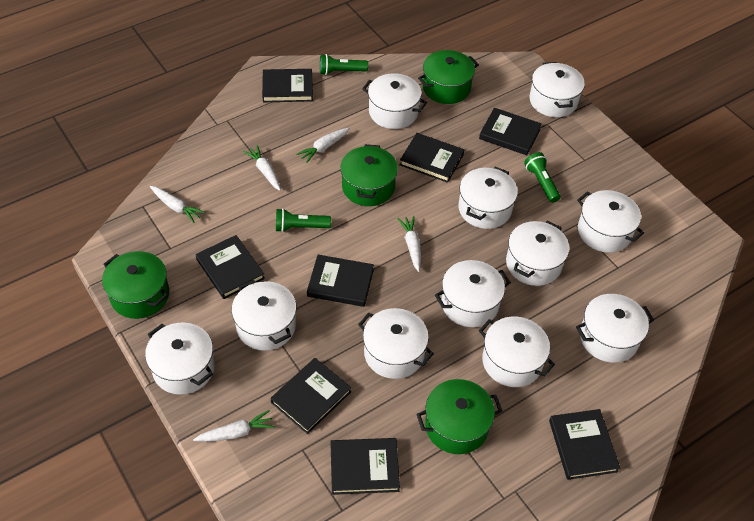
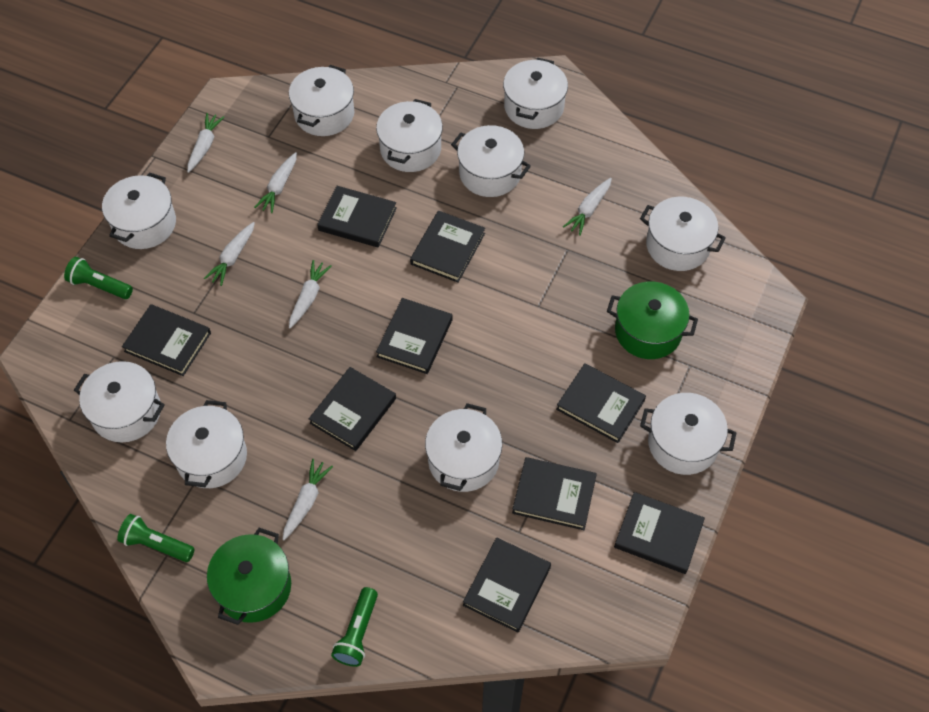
black book: 8 -> 9
green pot: 4 -> 2
white carrot: 5 -> 6
white pot: 11 -> 10

